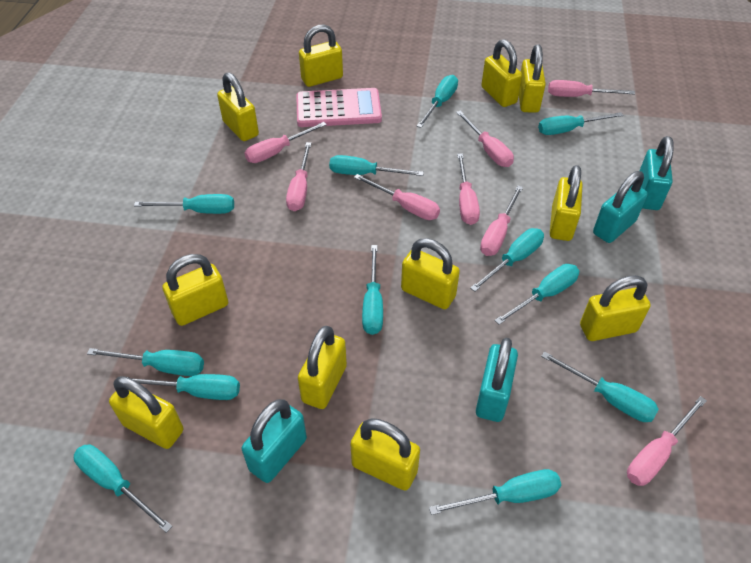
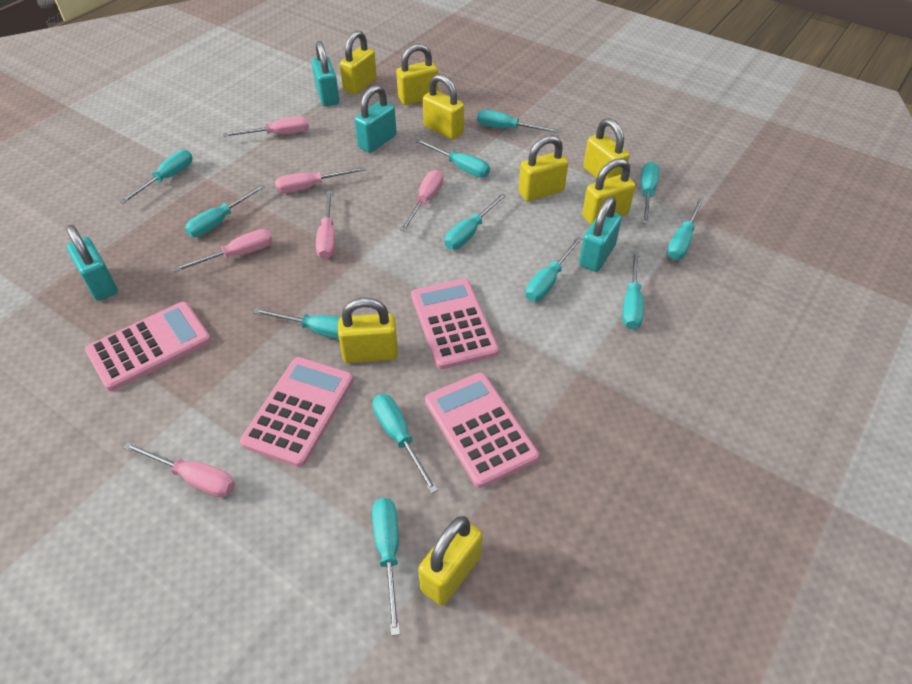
pink calculator: 1 -> 4
pink screwdriver: 8 -> 6
yellow padlock: 11 -> 8

